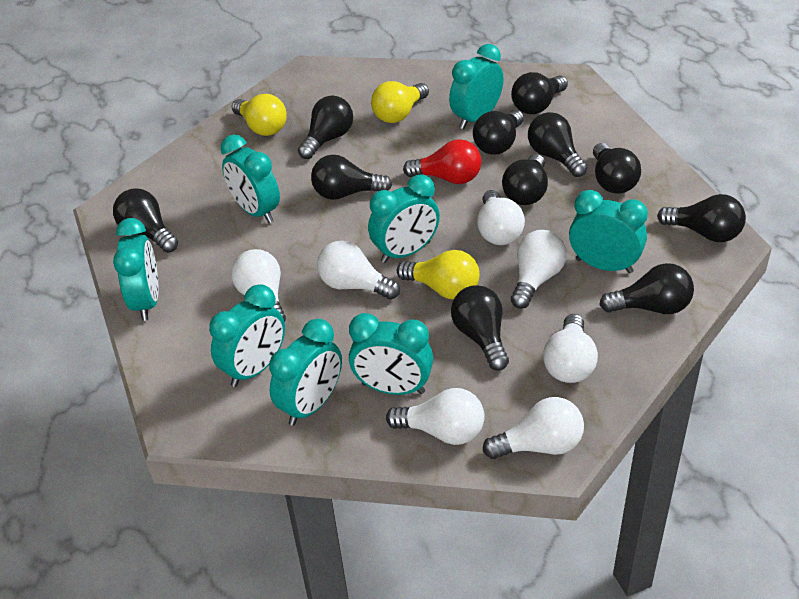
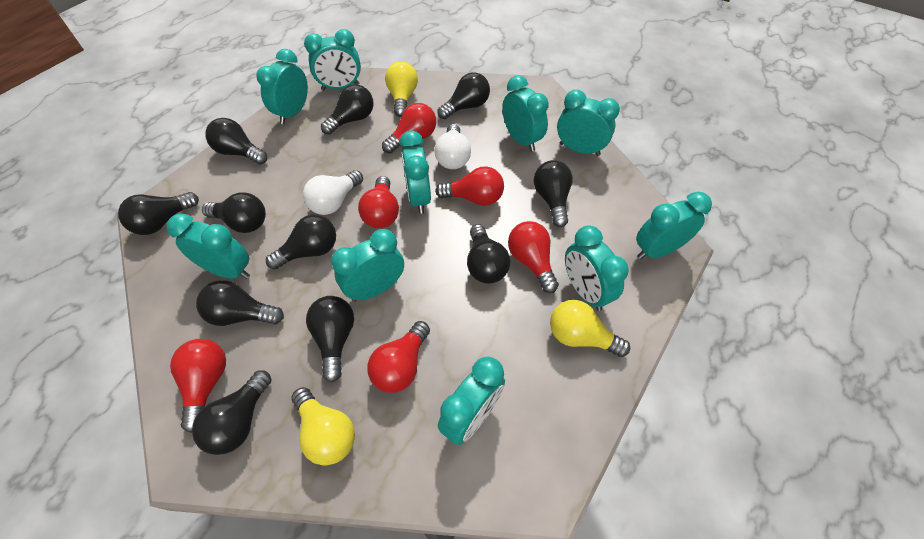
red light bulb: 1 -> 6
turquoise clock: 8 -> 10
white light bulb: 7 -> 2

